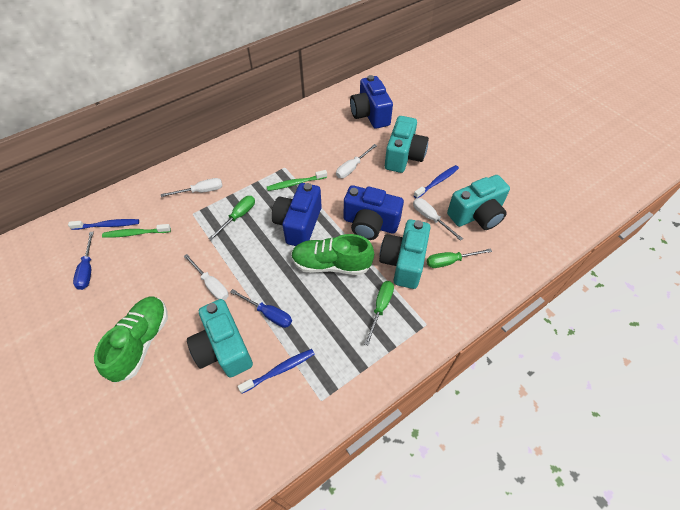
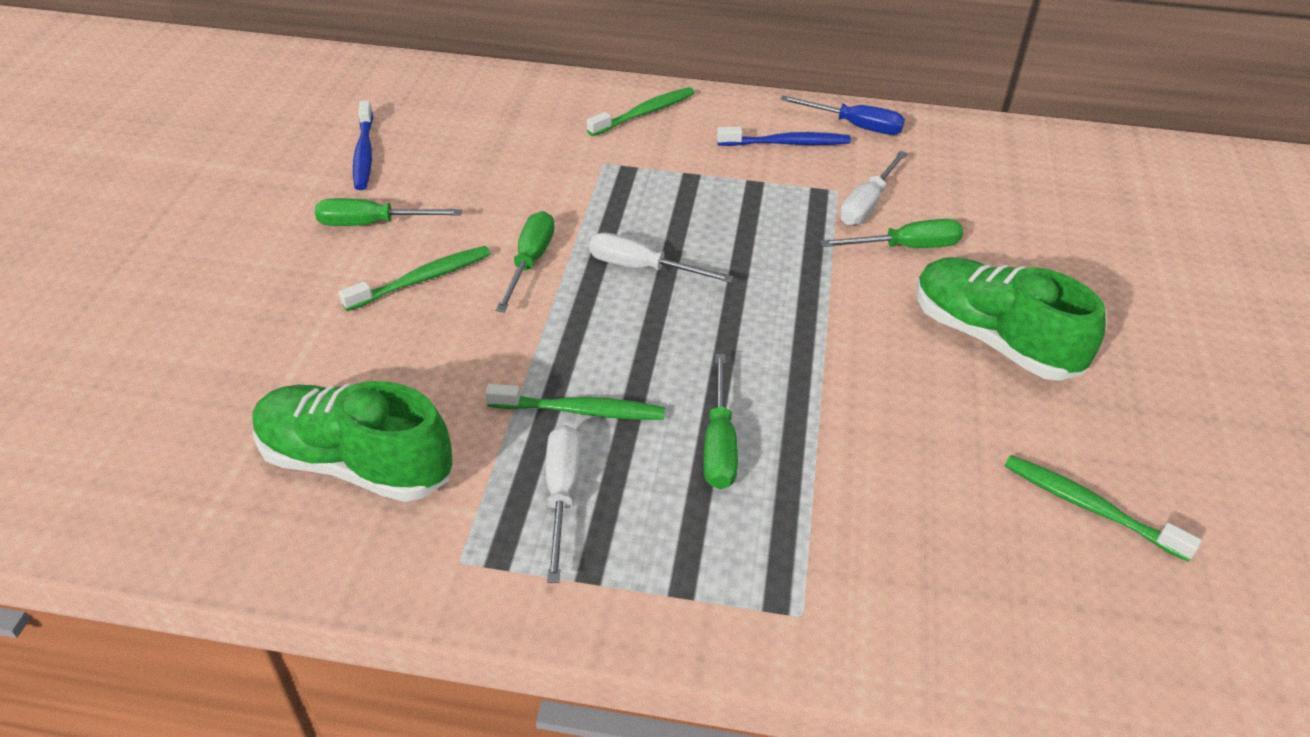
blue camera: 3 -> 0
blue screwdriver: 2 -> 1
blue toothbrush: 3 -> 2
green screwdriver: 3 -> 4
green toothbrush: 2 -> 4
turquoise camera: 4 -> 0
white screwdriver: 4 -> 3

